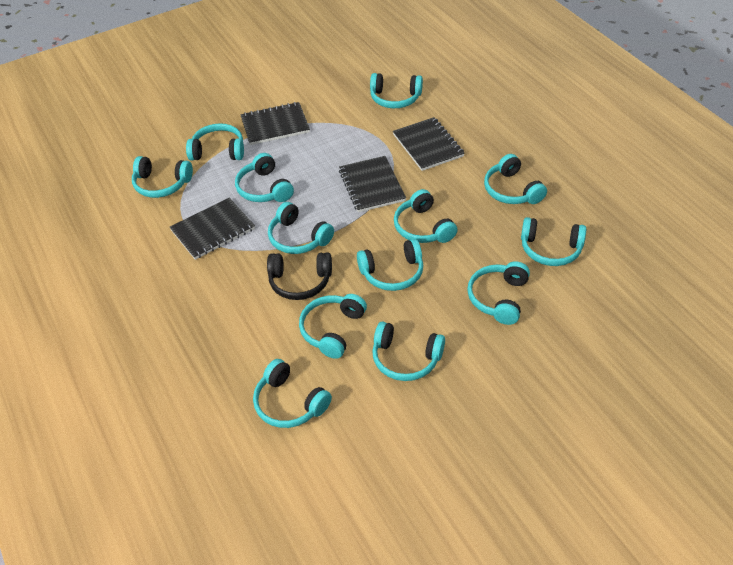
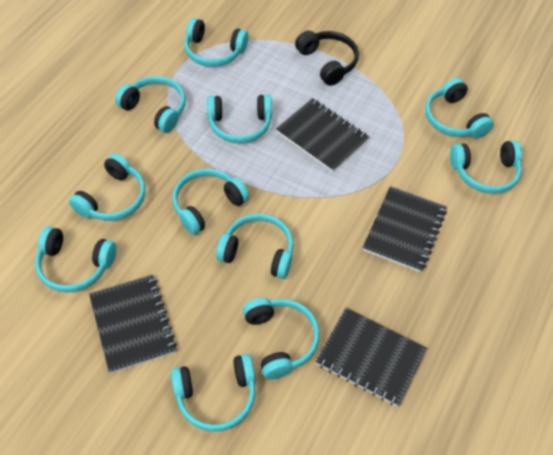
turquoise headphones: 13 -> 11

